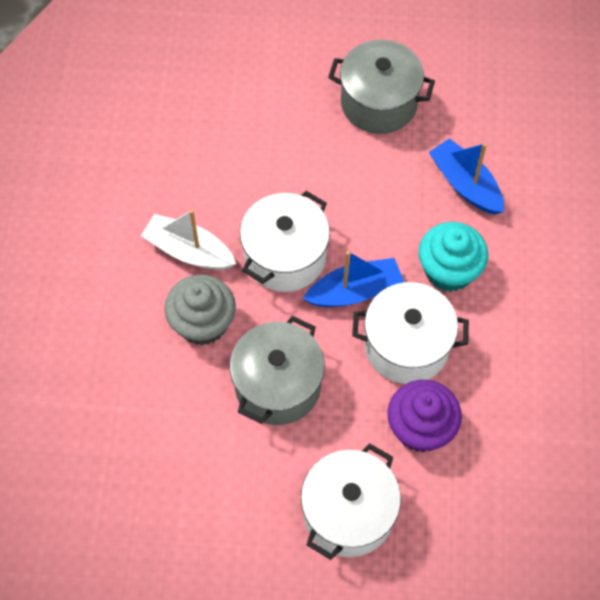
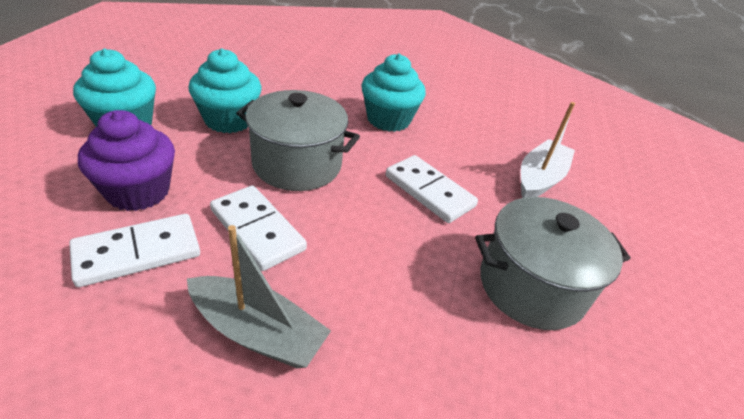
blue boat: 2 -> 0
grey boat: 0 -> 1
grey cupcake: 1 -> 0
turquoise cupcake: 1 -> 3
white domino: 0 -> 3
white pot: 3 -> 0

